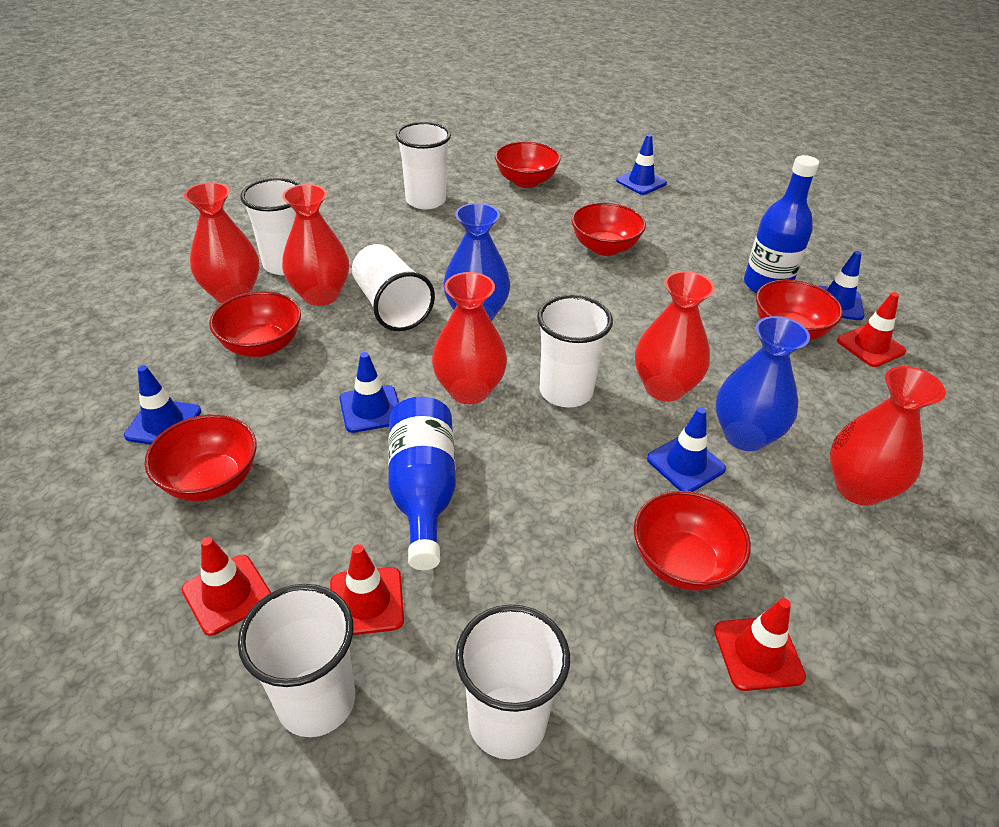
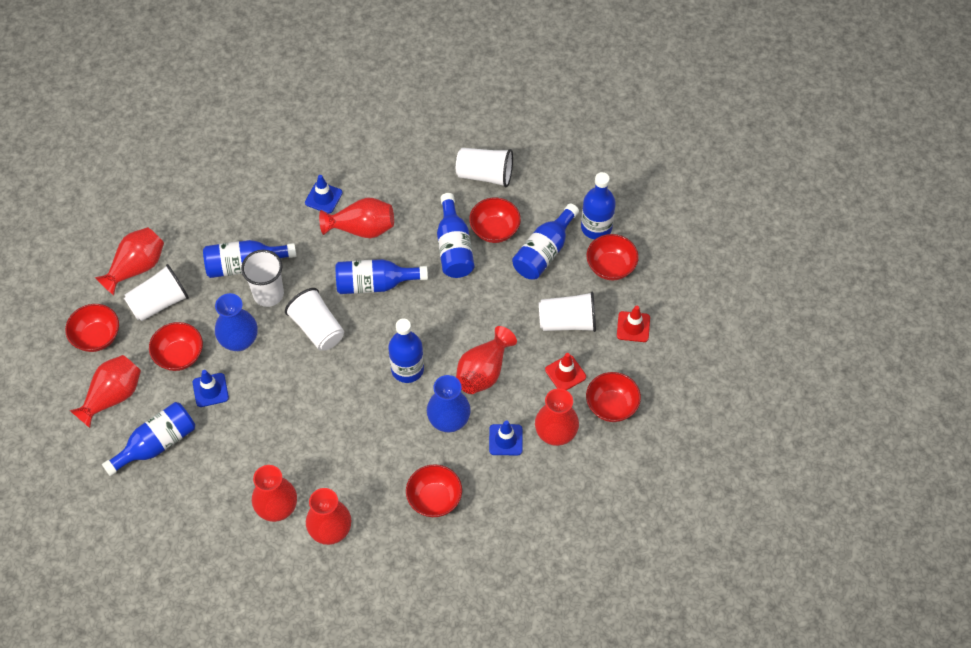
blue bottle: 2 -> 7
blue traffic cone: 5 -> 3
red traffic cone: 4 -> 2
red vase: 5 -> 7
white cup: 6 -> 5

